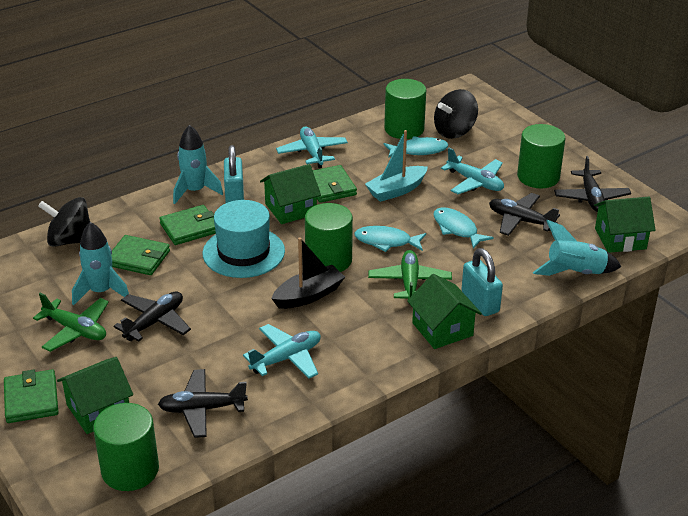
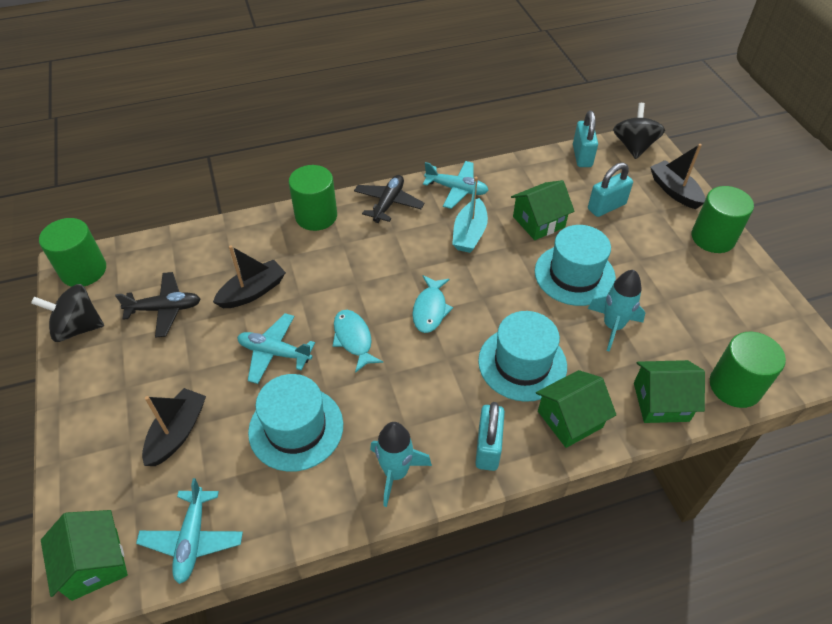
black boat: 1 -> 3
black plane: 4 -> 2
green plane: 2 -> 0
green wallet: 4 -> 0
turquoise fish: 3 -> 2
turquoise hat: 1 -> 3
turquoise padlock: 2 -> 3
turquoise rocket: 3 -> 2

